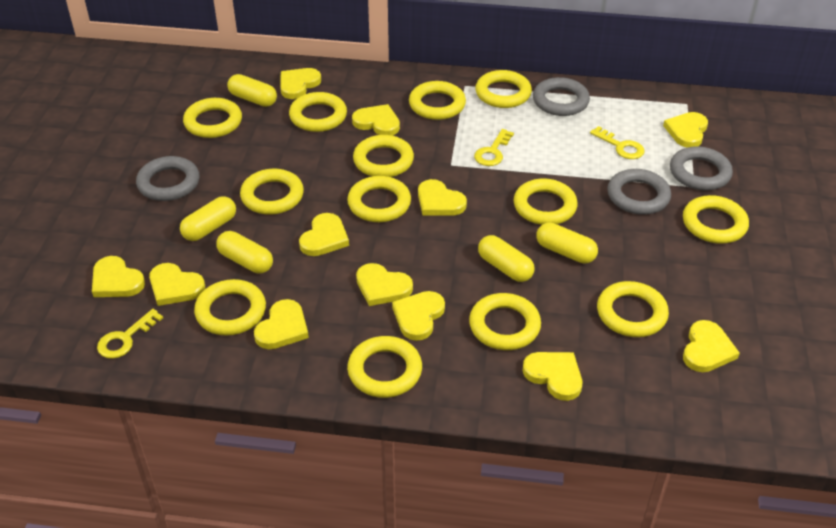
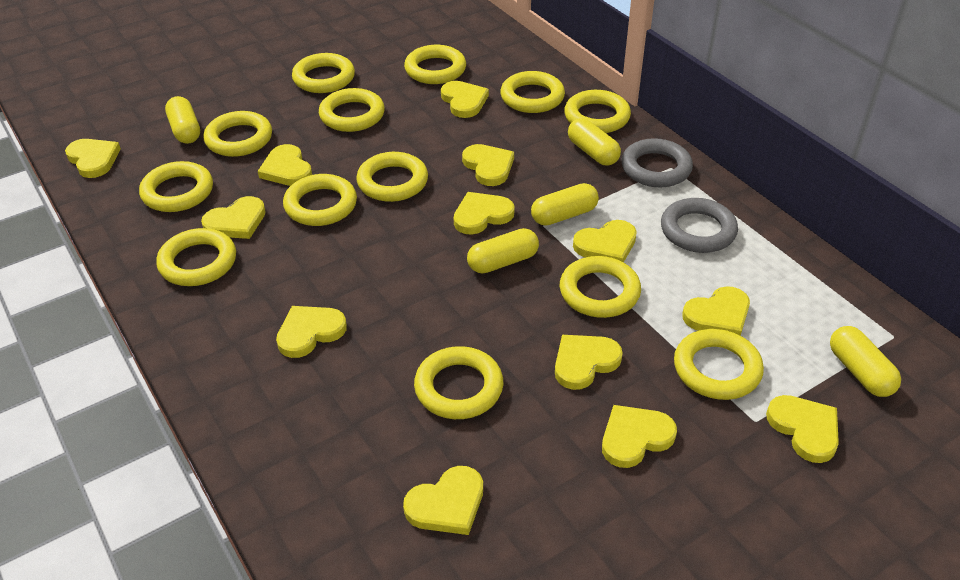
grey ring: 4 -> 2
yellow heart: 12 -> 13
yellow key: 3 -> 0

